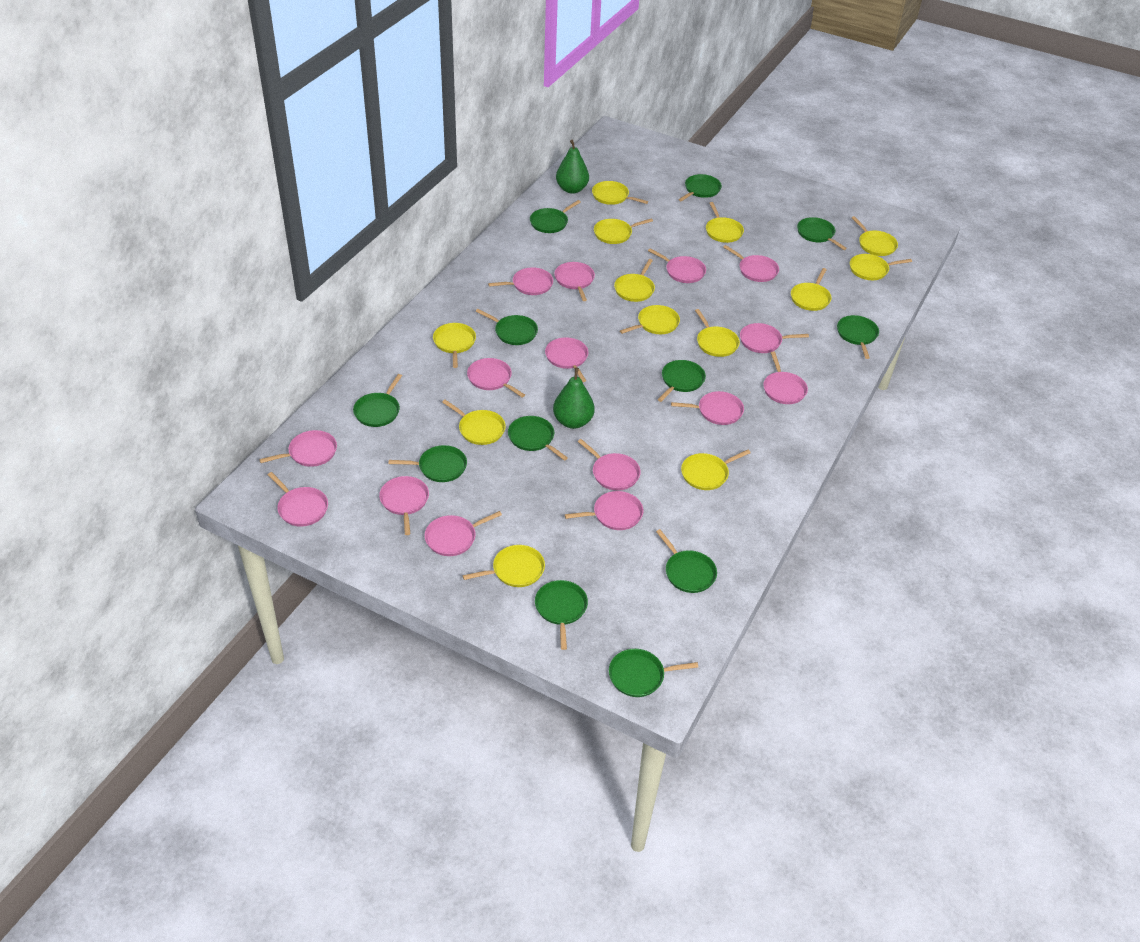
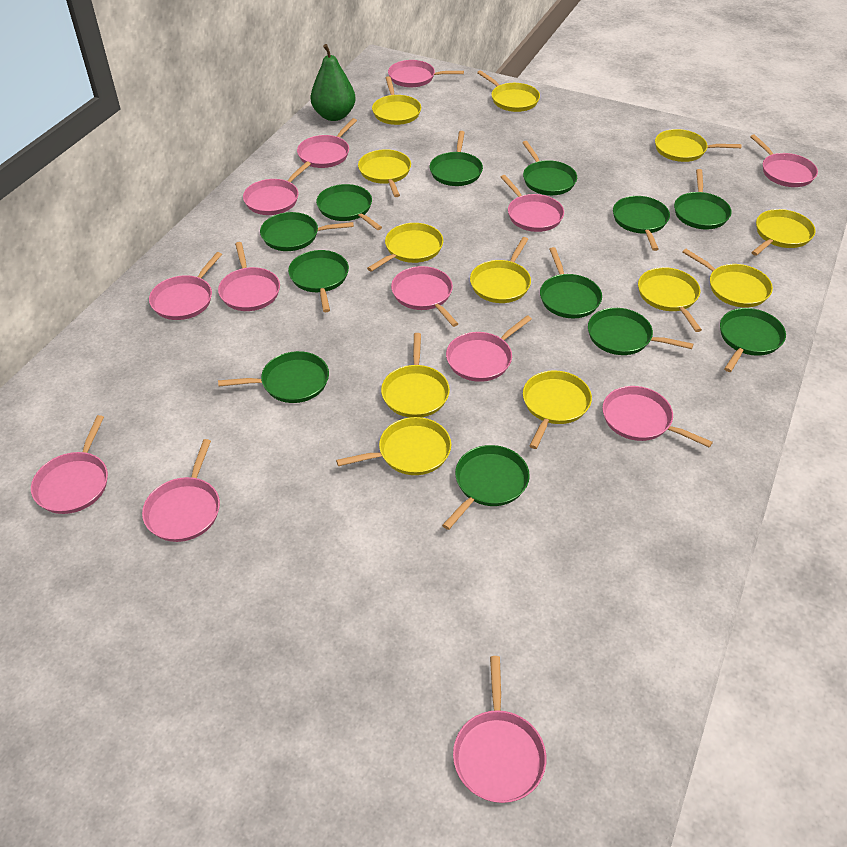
green pear: 2 -> 1
pink pan: 15 -> 13
yellow pan: 13 -> 12

